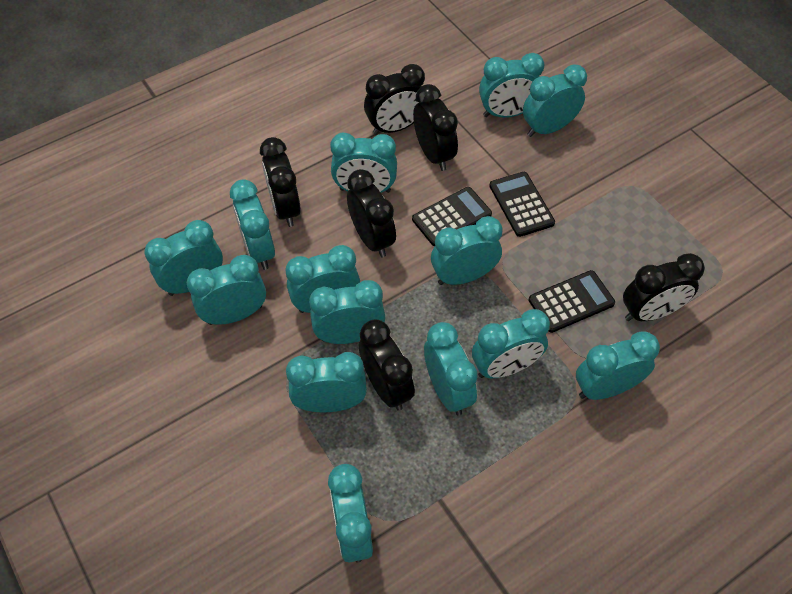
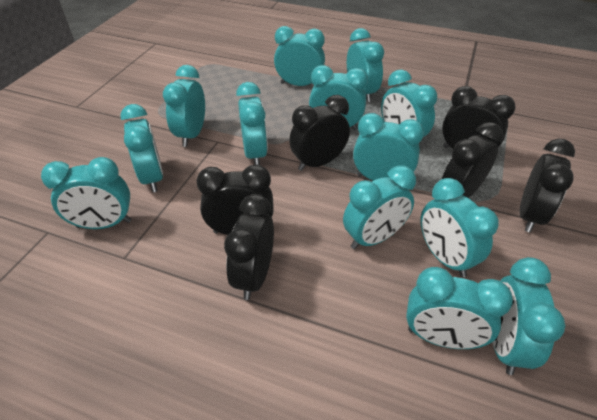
black calculator: 3 -> 0
turquoise clock: 14 -> 13

